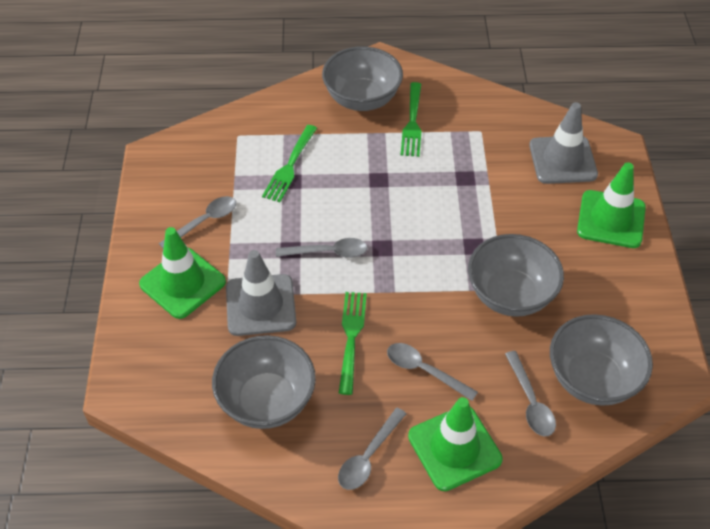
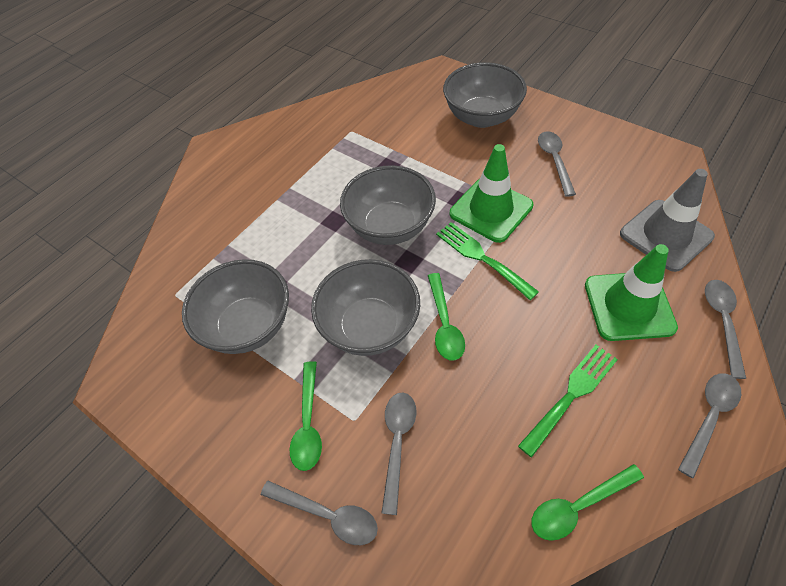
green fork: 3 -> 2
green spoon: 0 -> 3
green traffic cone: 3 -> 2
grey traffic cone: 2 -> 1

